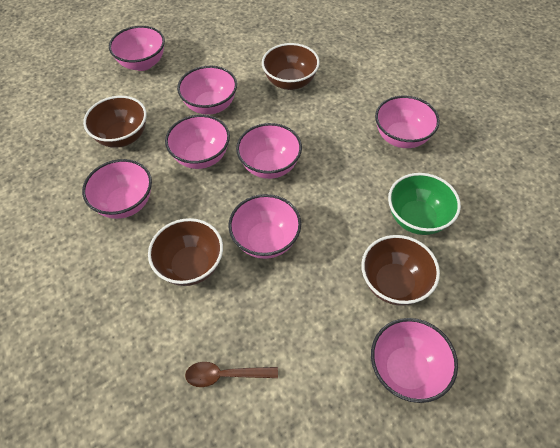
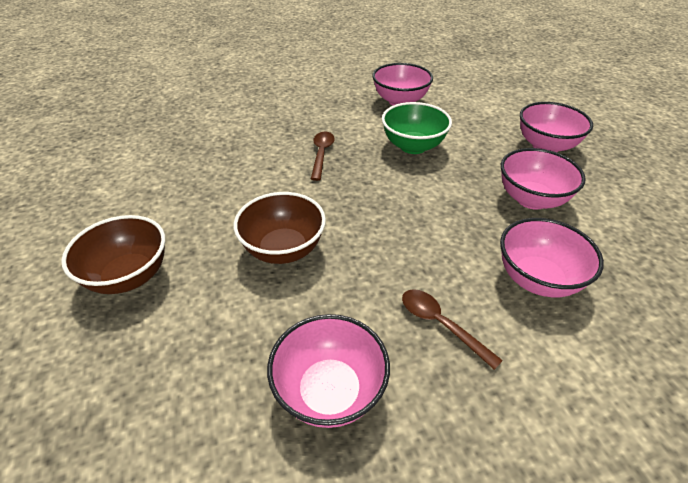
brown bowl: 4 -> 2
brown spoon: 1 -> 2
pink bowl: 8 -> 5

